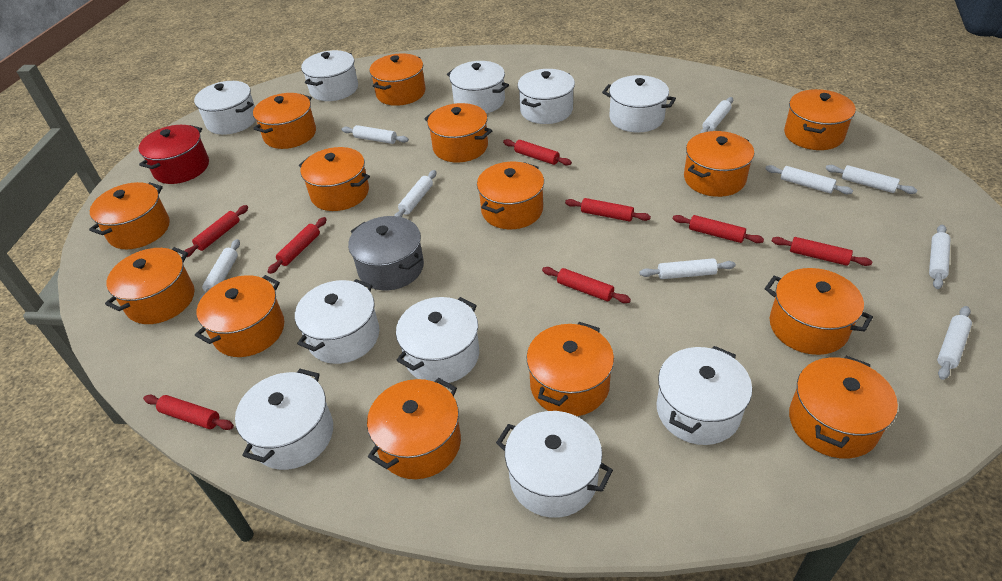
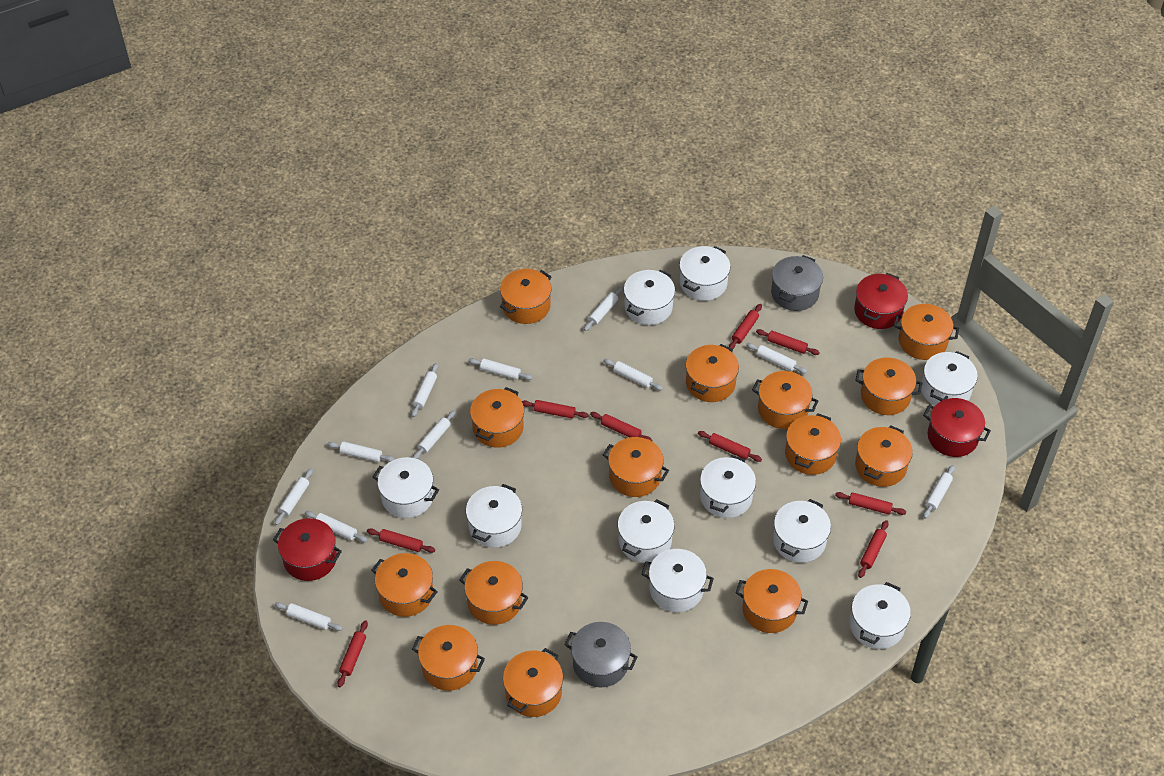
grey pot: 1 -> 2
red pot: 1 -> 3
red rolling pin: 8 -> 9
white rolling pin: 9 -> 11

